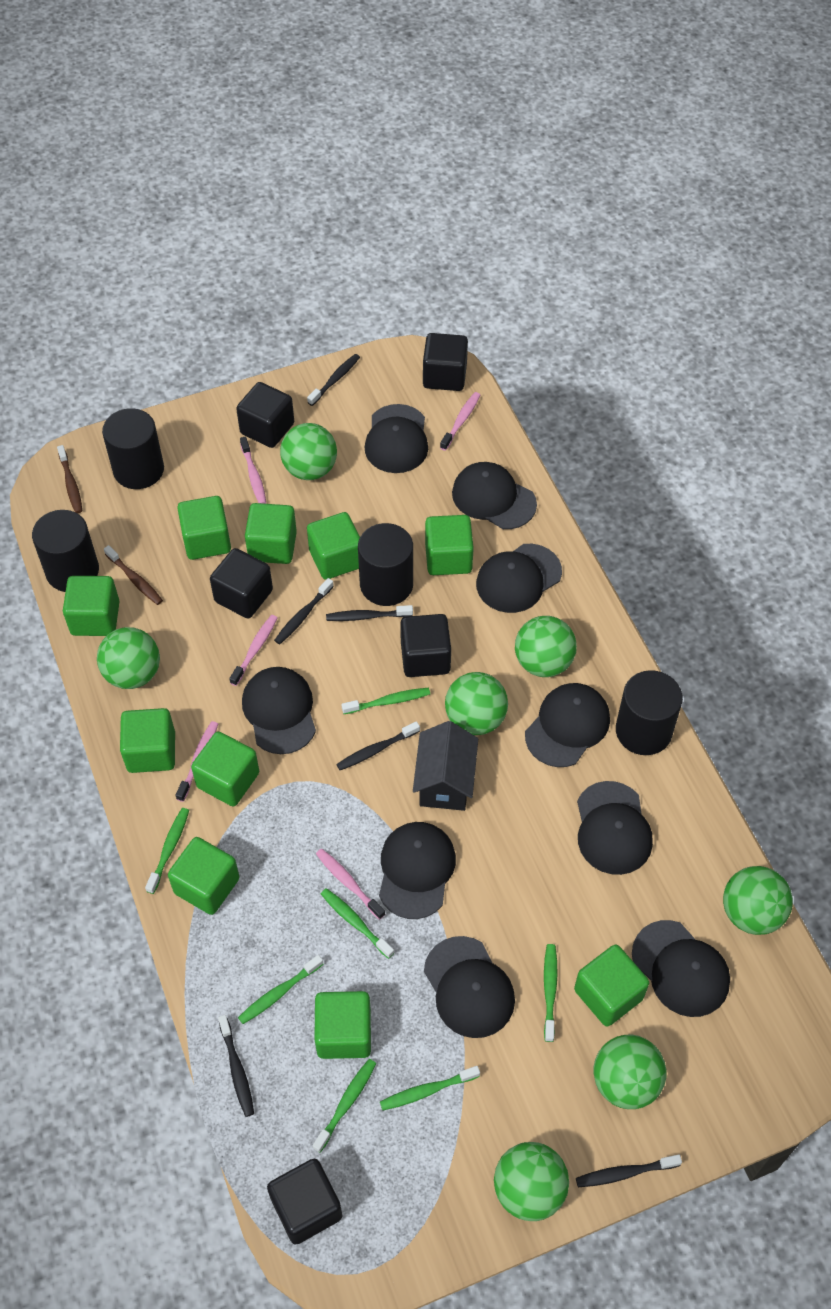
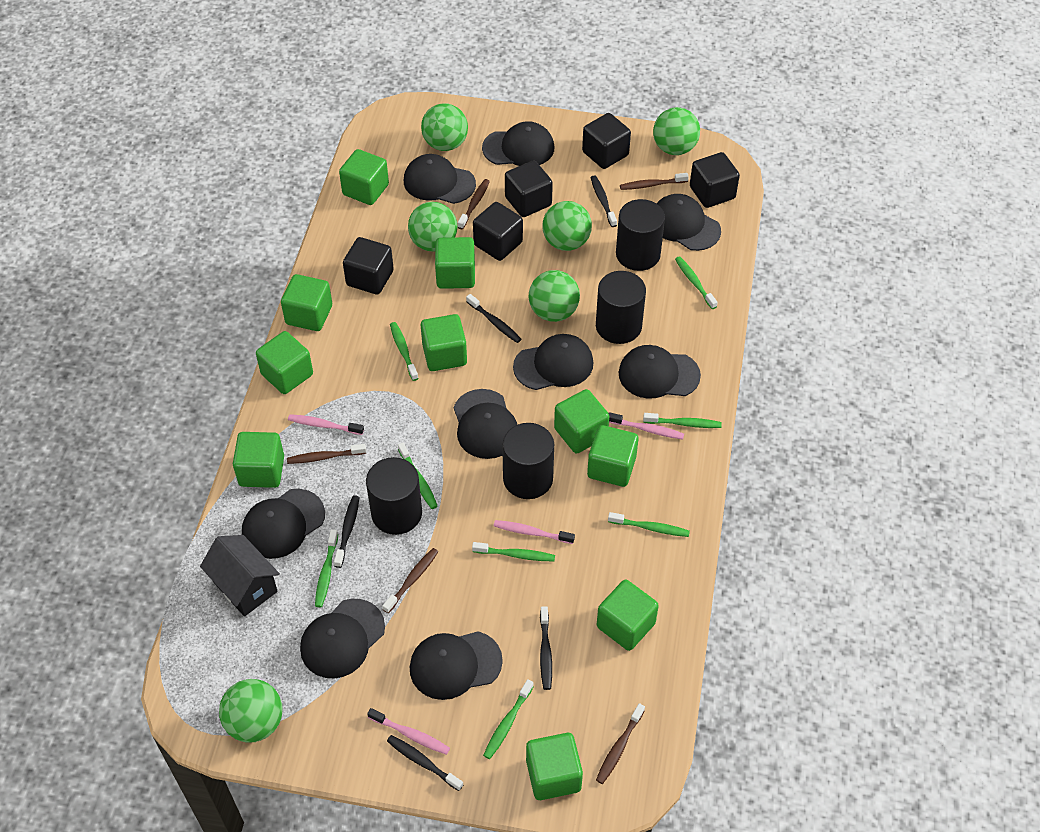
black toothbrush: 6 -> 5
brown toothbrush: 2 -> 5
green ball: 7 -> 6
green toothbrush: 7 -> 8
pink toothbrush: 5 -> 4

